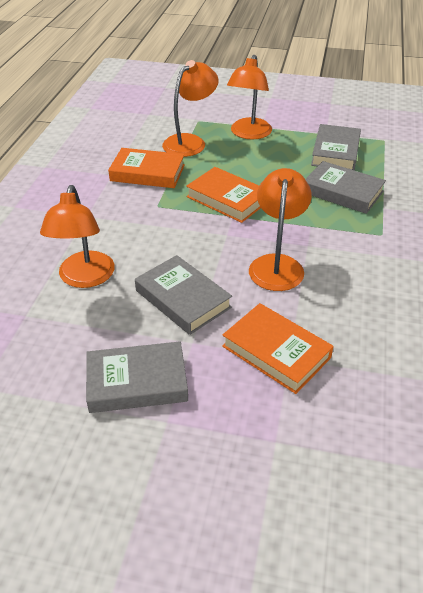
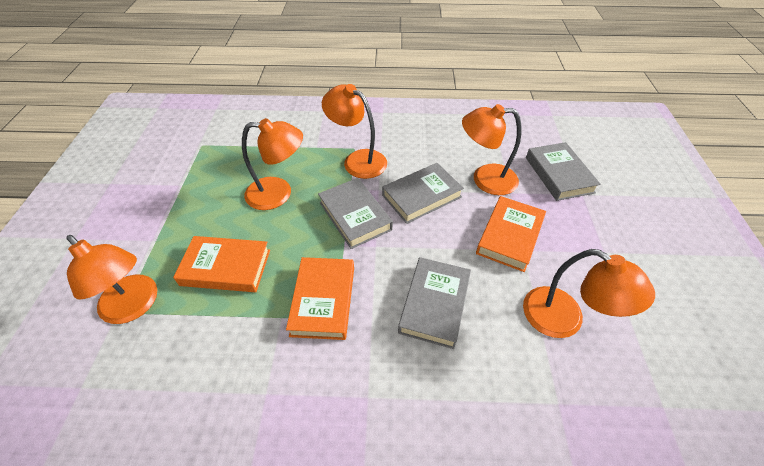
orange lamp: 4 -> 5

